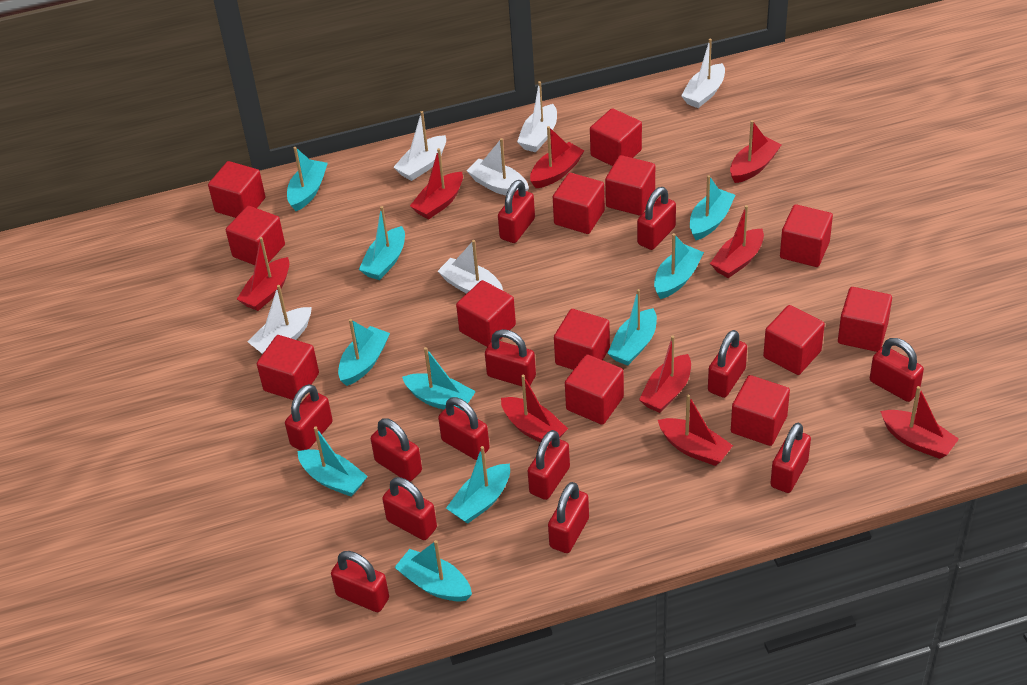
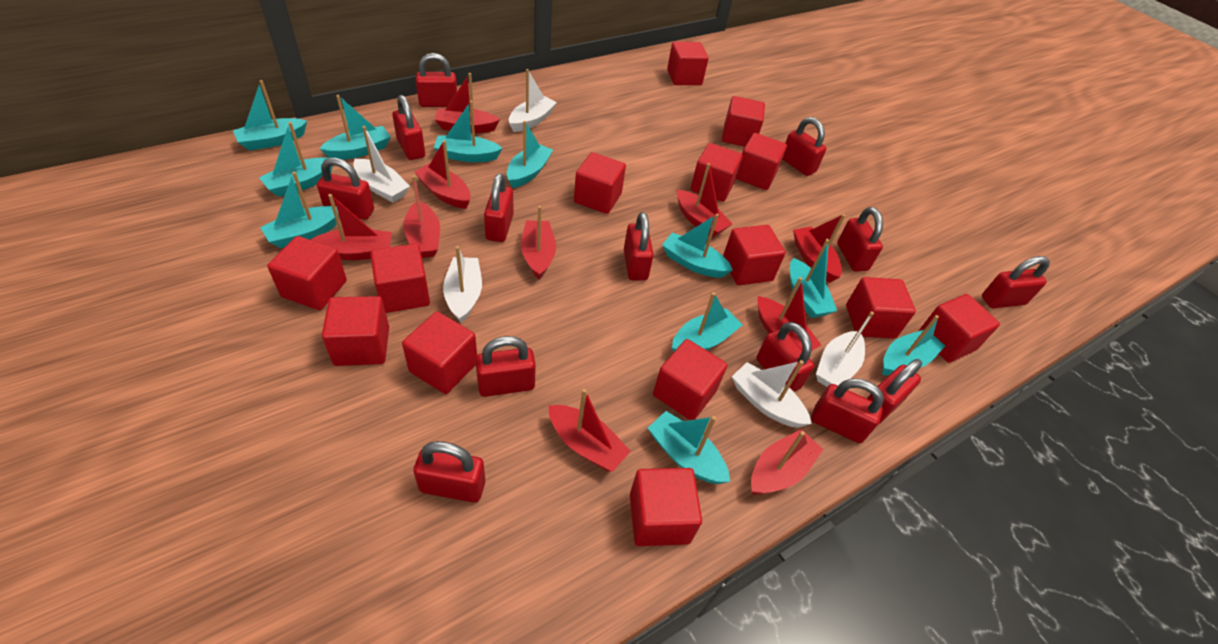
red boat: 9 -> 10
red cube: 13 -> 14
turquoise boat: 10 -> 11
white boat: 6 -> 5

